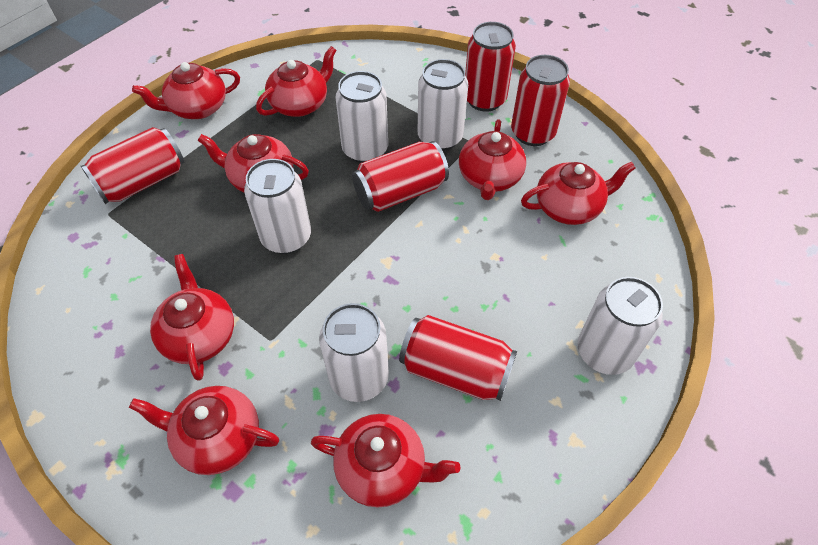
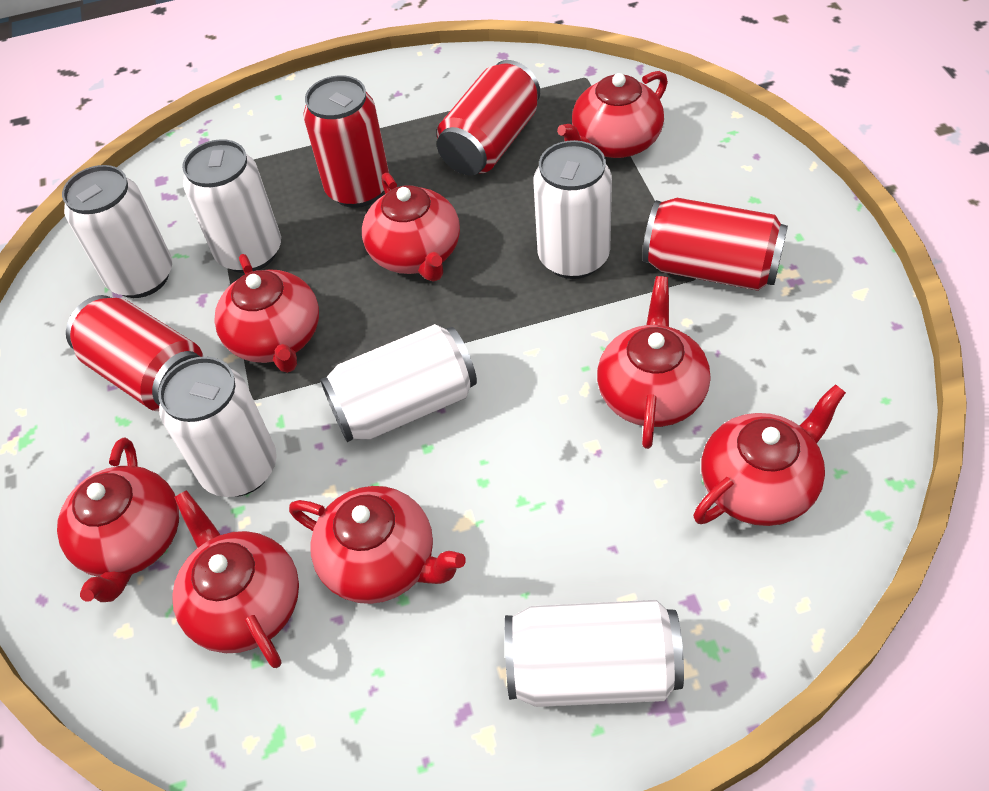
red can: 5 -> 4
white can: 5 -> 6

